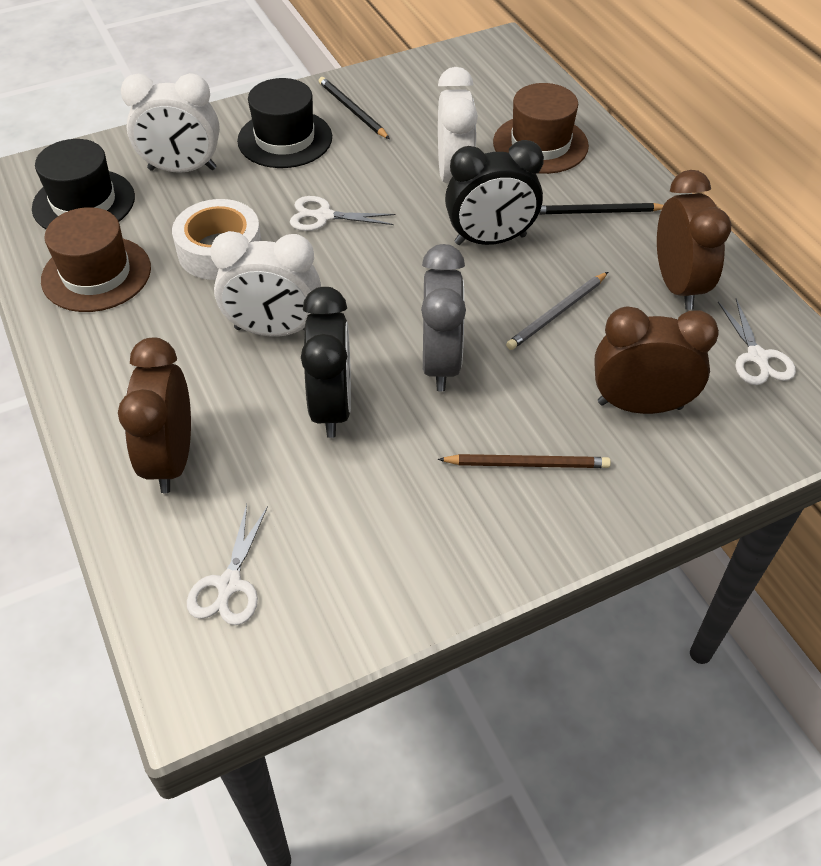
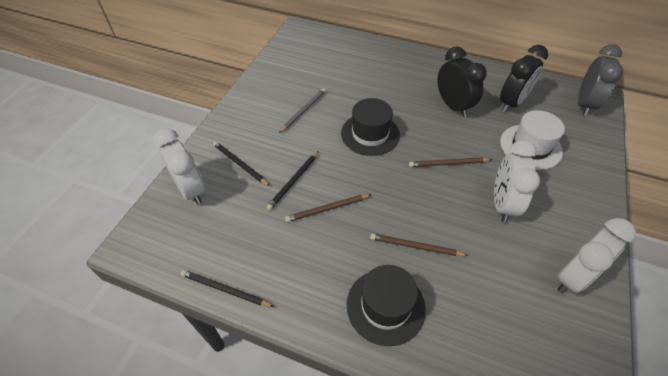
black pencil: 2 -> 3
brown clock: 3 -> 0
brown hat: 2 -> 0
brown pencil: 1 -> 3
white hat: 0 -> 1
white scissors: 3 -> 0
white tape: 1 -> 0

